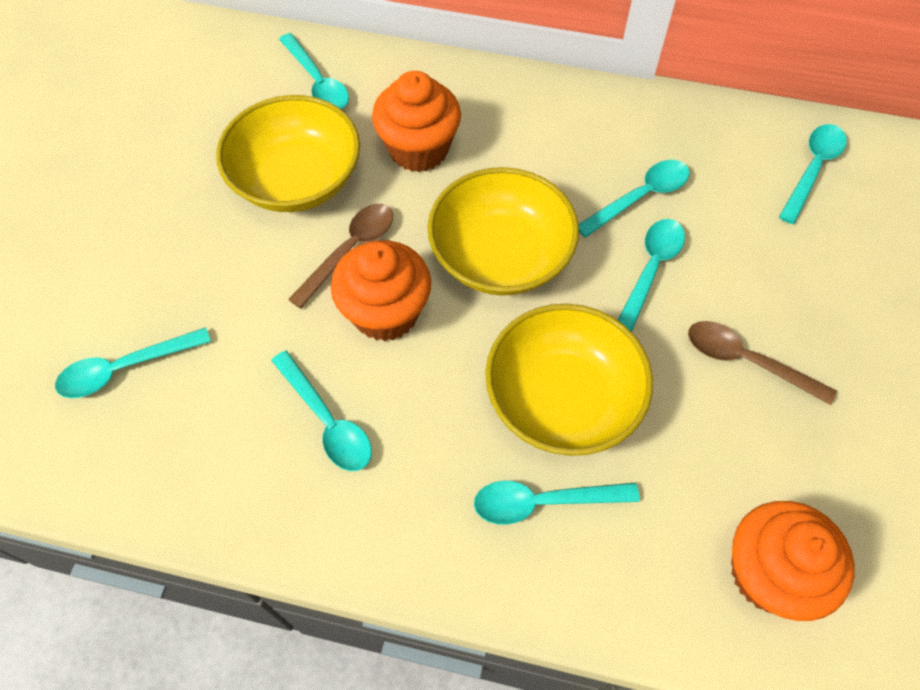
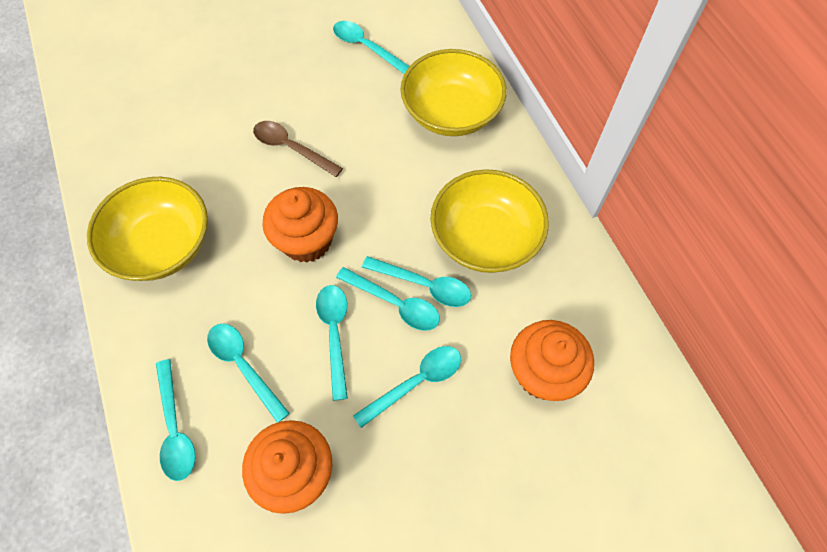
brown spoon: 2 -> 1

